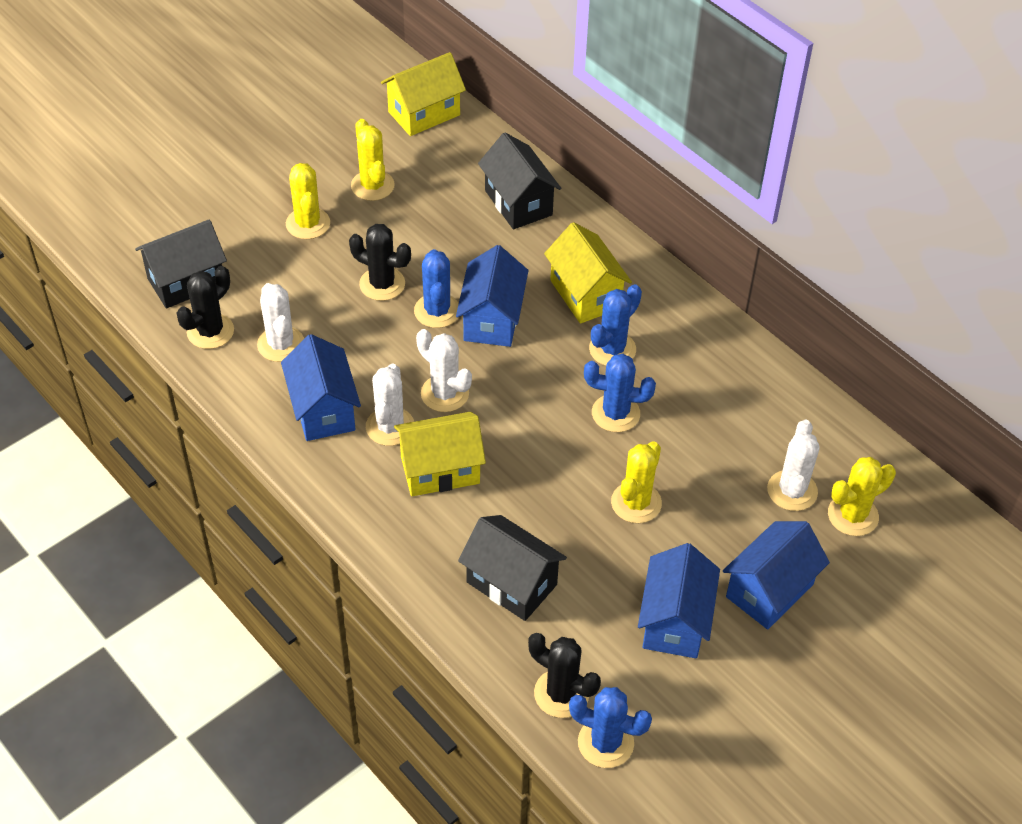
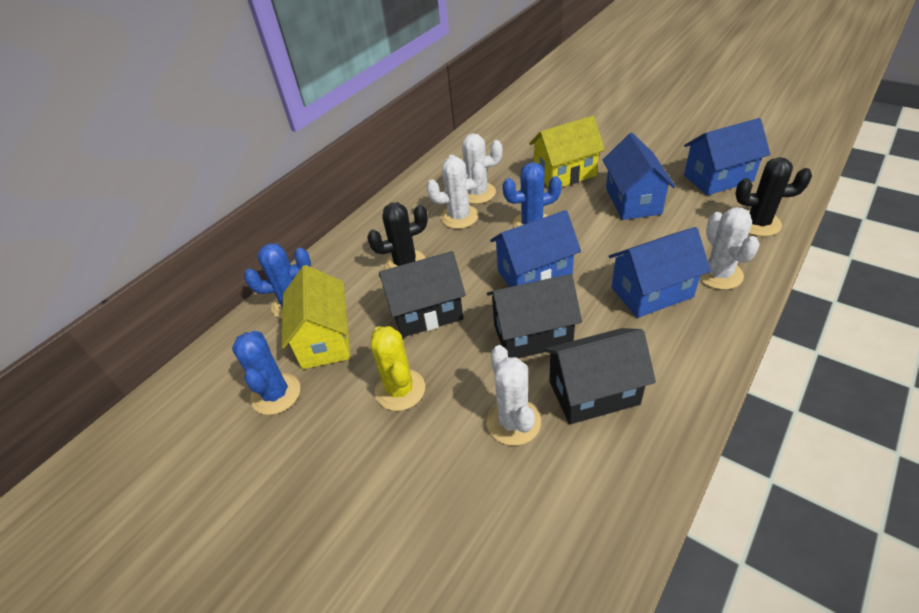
black cactus: 3 -> 2
blue cactus: 4 -> 3
yellow cactus: 4 -> 1
yellow house: 3 -> 2

